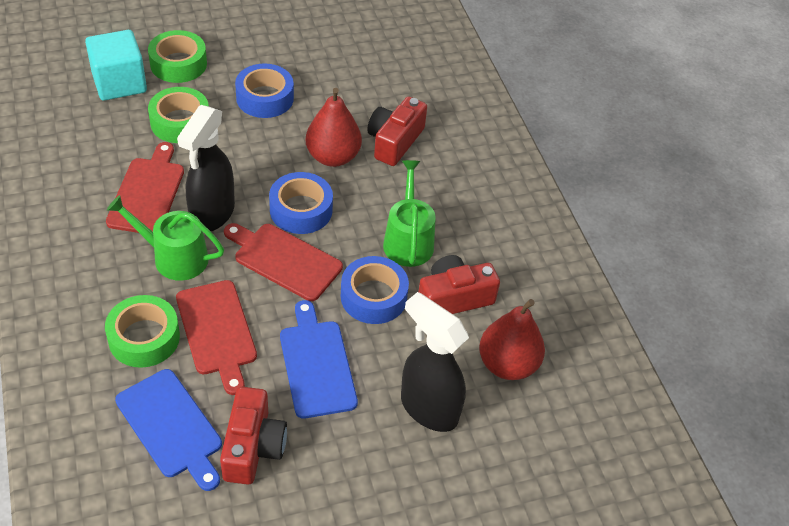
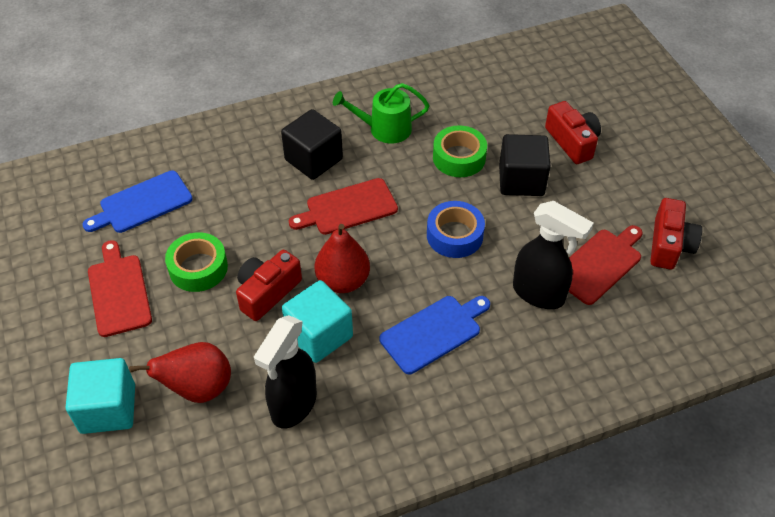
black cube: 0 -> 2
blue tape: 3 -> 1
green tape: 3 -> 2
green watering can: 2 -> 1
turquoise cube: 1 -> 2

